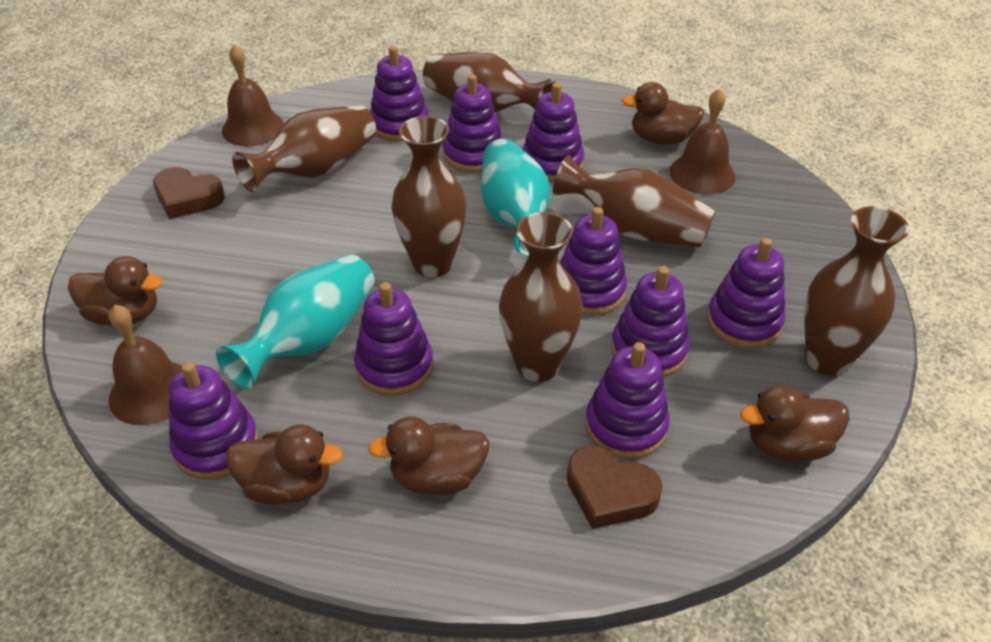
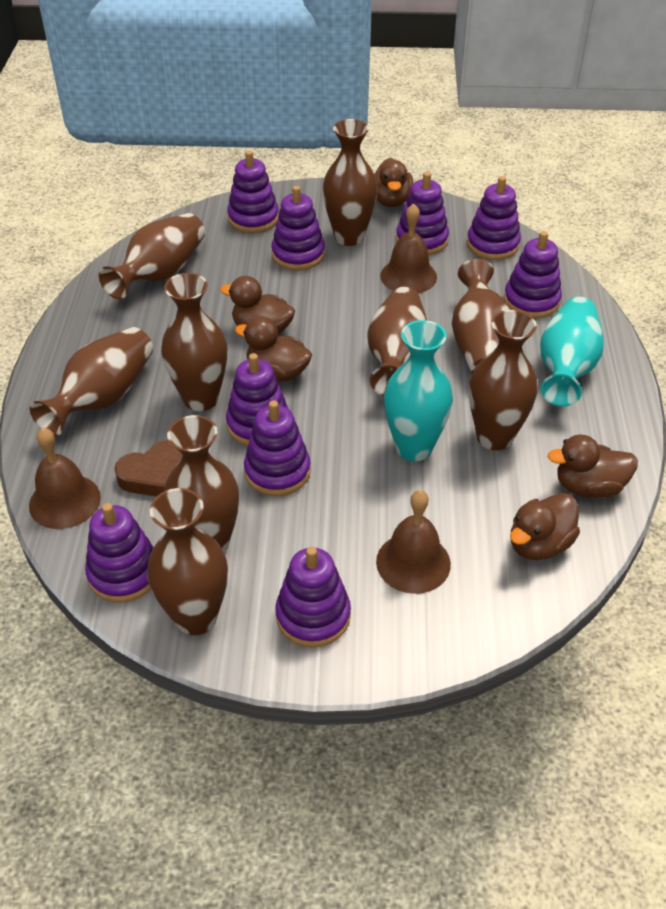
brown heart: 2 -> 1
brown vase: 6 -> 9

